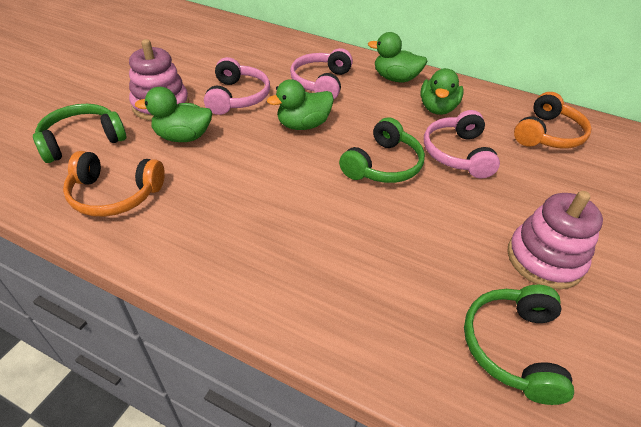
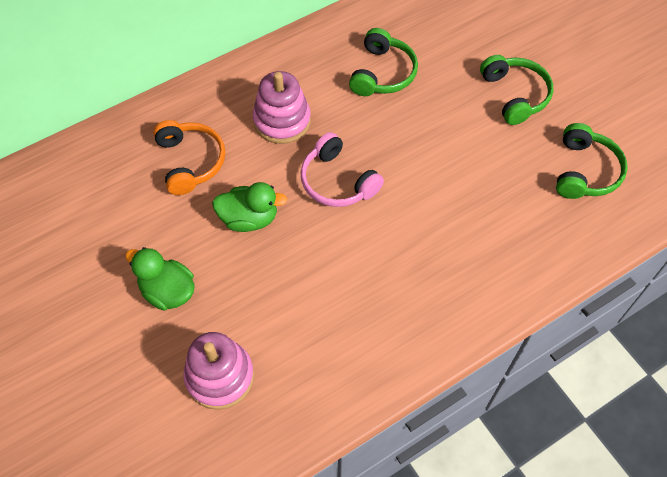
green duck: 4 -> 2
orange headphones: 2 -> 1
pink headphones: 3 -> 1

